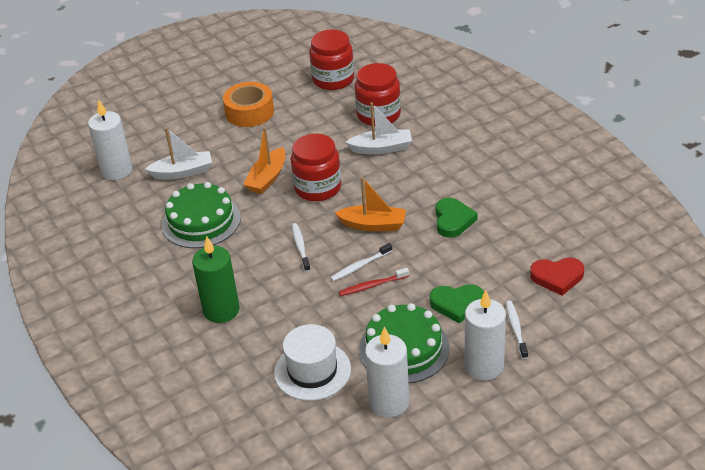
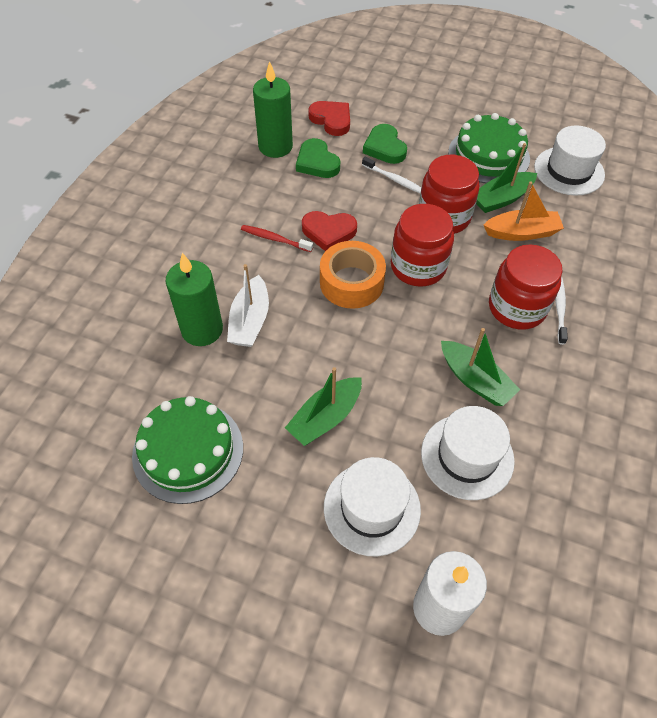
green boat: 0 -> 3
green candle: 1 -> 2
orange boat: 2 -> 1
red heart: 1 -> 2
white boat: 2 -> 1
white candle: 3 -> 1
white hat: 1 -> 3
white toothbrush: 3 -> 2

